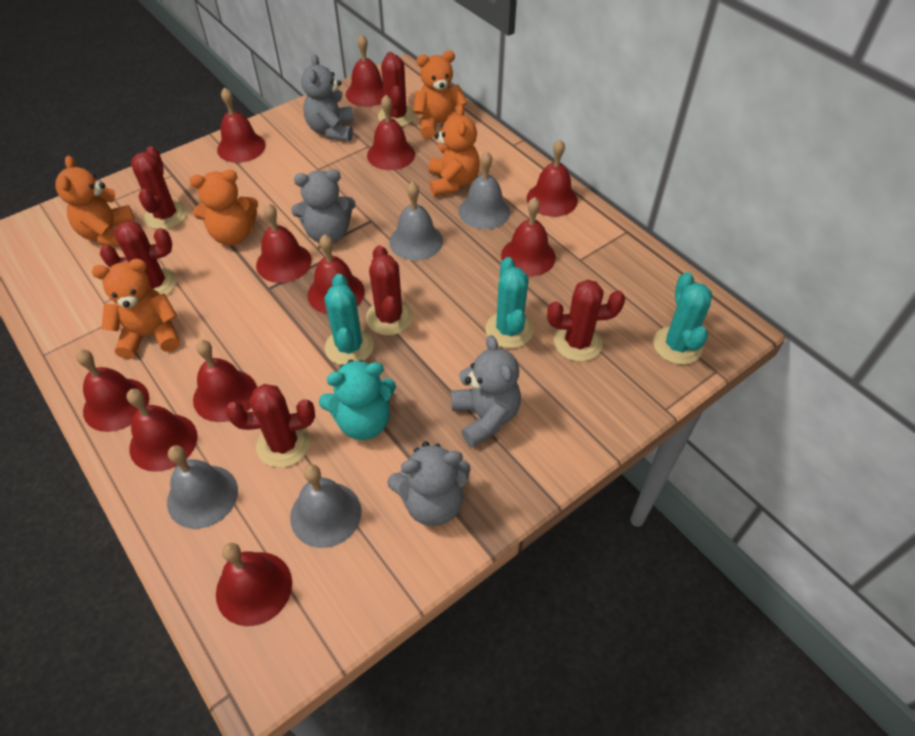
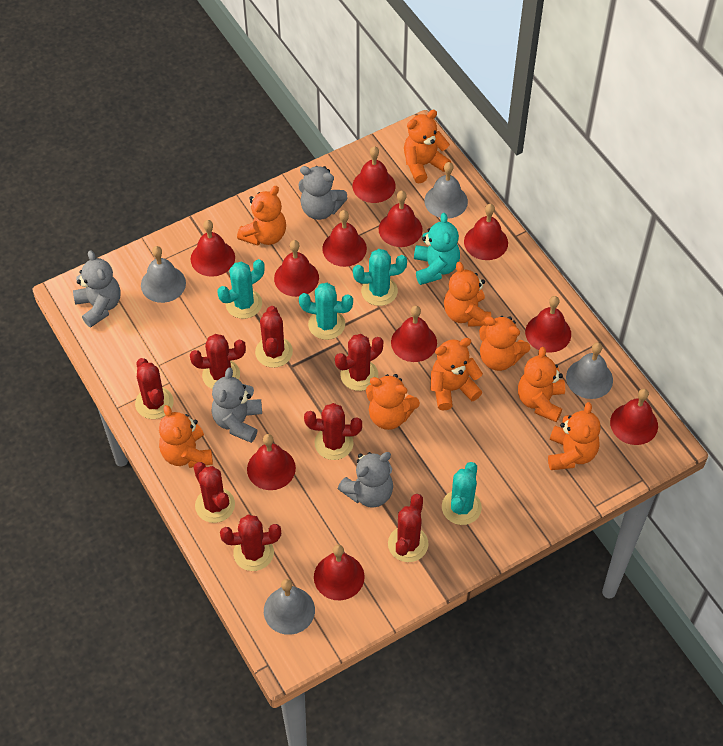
orange teddy bear: 5 -> 9
red cactus: 6 -> 8
turquoise cactus: 3 -> 4

